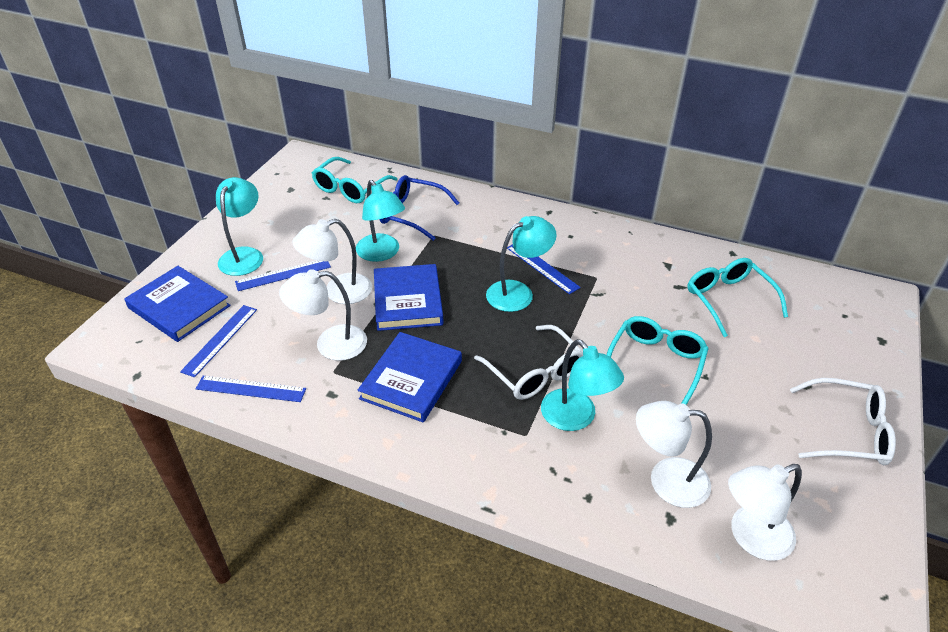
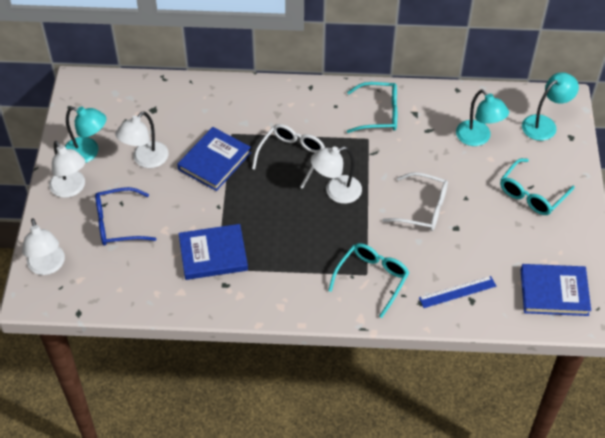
blue ruler: 4 -> 1
turquoise lamp: 4 -> 3

